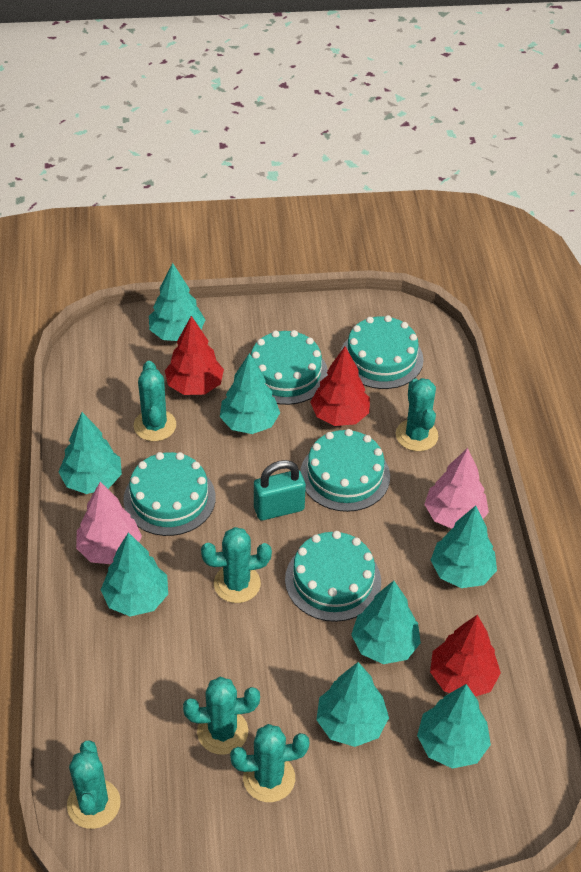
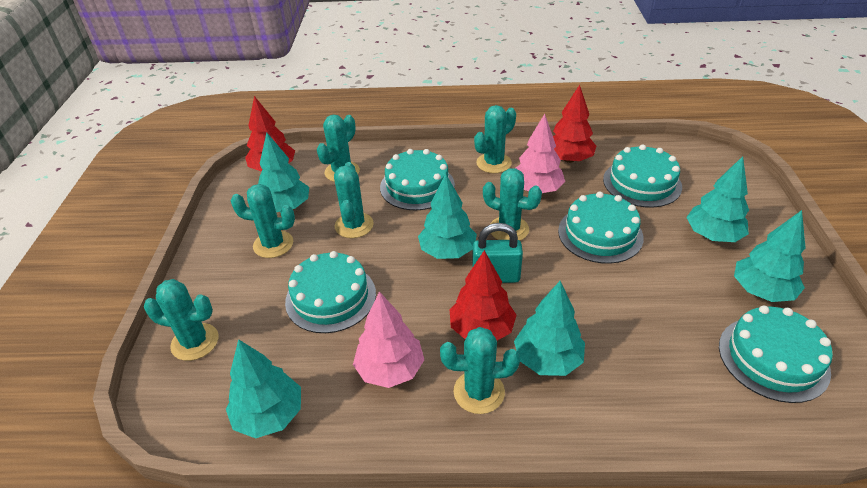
turquoise cactus: 6 -> 7
turquoise tree: 8 -> 6

